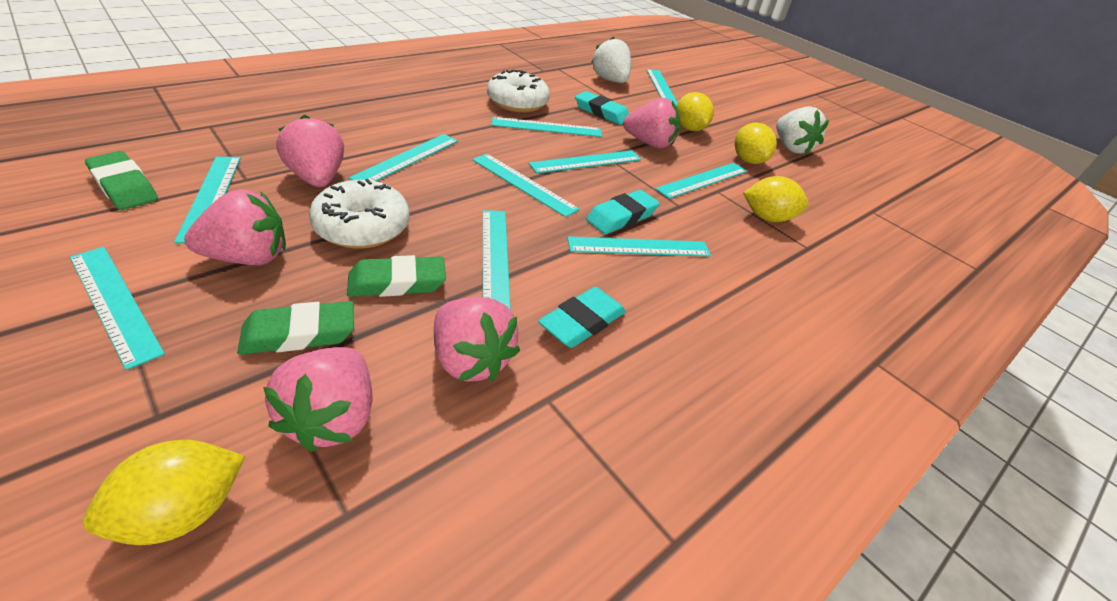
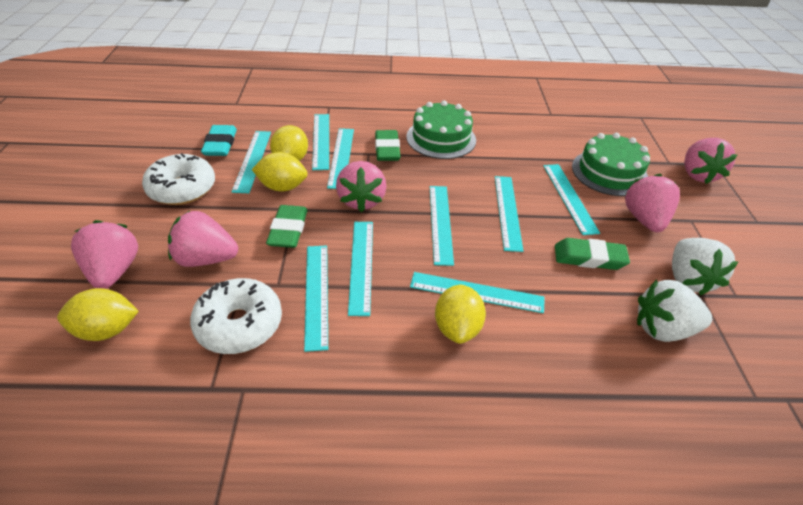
green cake: 0 -> 2
turquoise eraser: 3 -> 1
turquoise ruler: 10 -> 9

